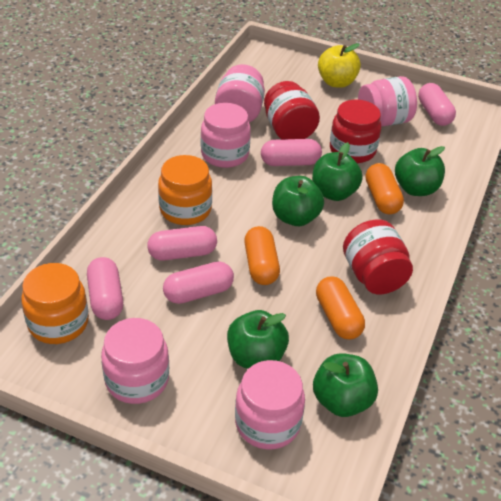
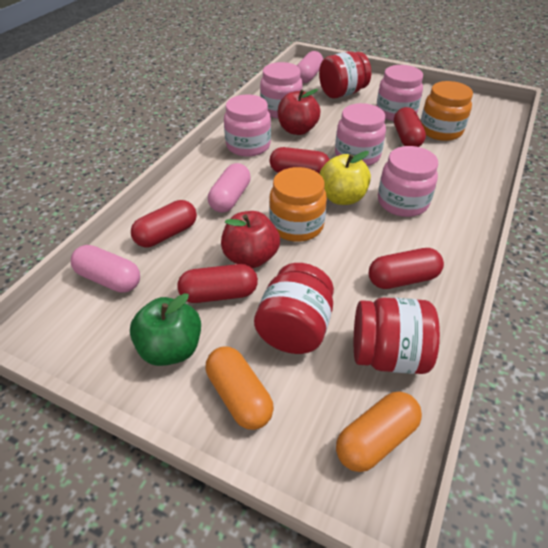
green apple: 5 -> 1
orange capsule: 3 -> 2
pink capsule: 5 -> 3
red apple: 0 -> 2
red capsule: 0 -> 5

